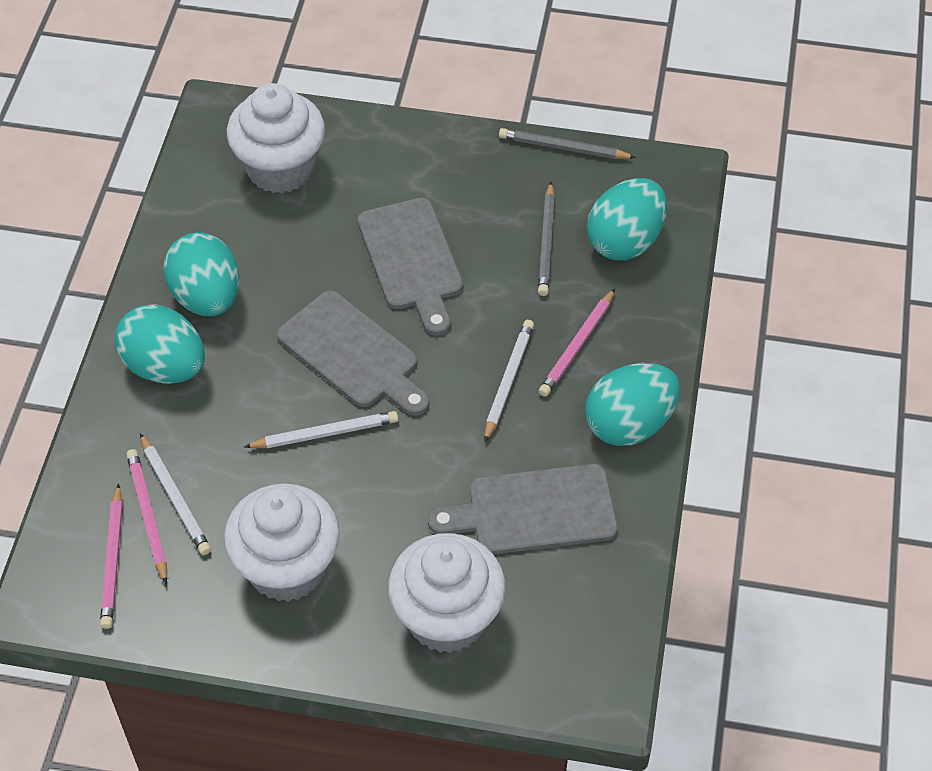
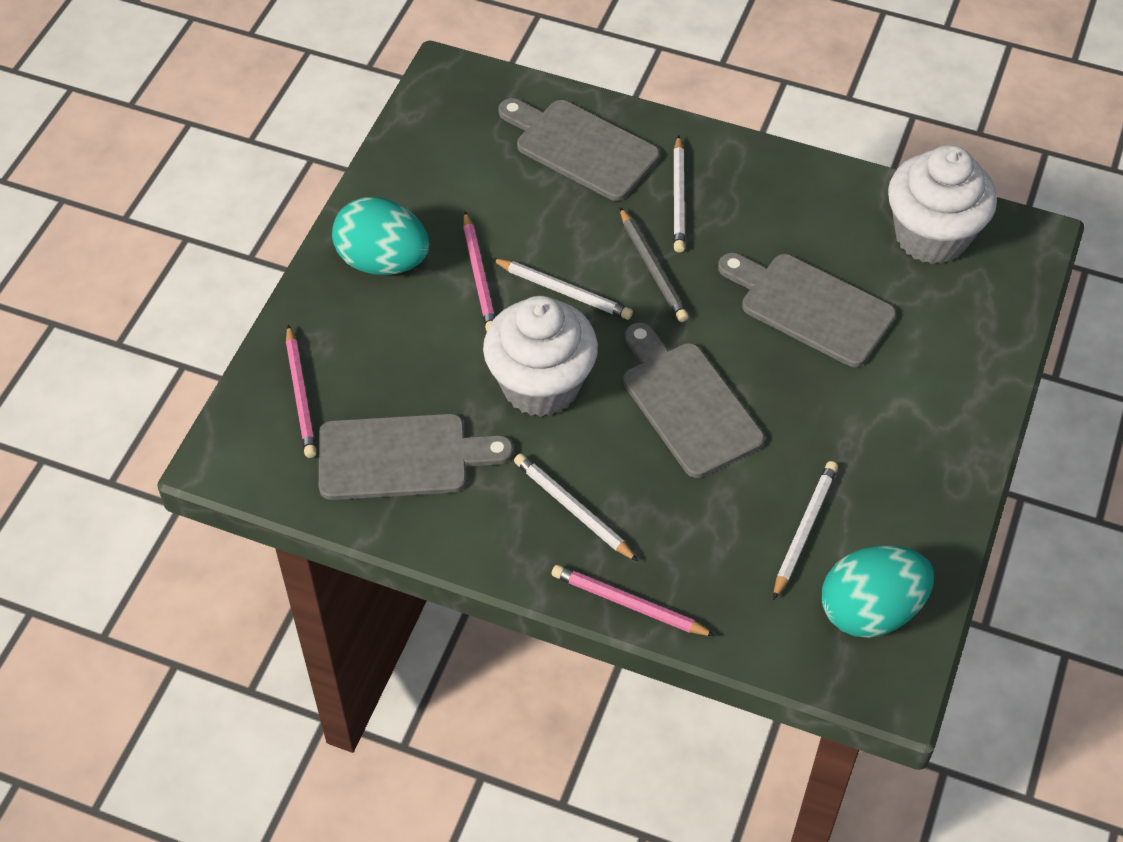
grey cutting board: 3 -> 4
grey pencil: 2 -> 1
turquoise egg: 4 -> 2
white cupcake: 3 -> 2
white pencil: 3 -> 4

